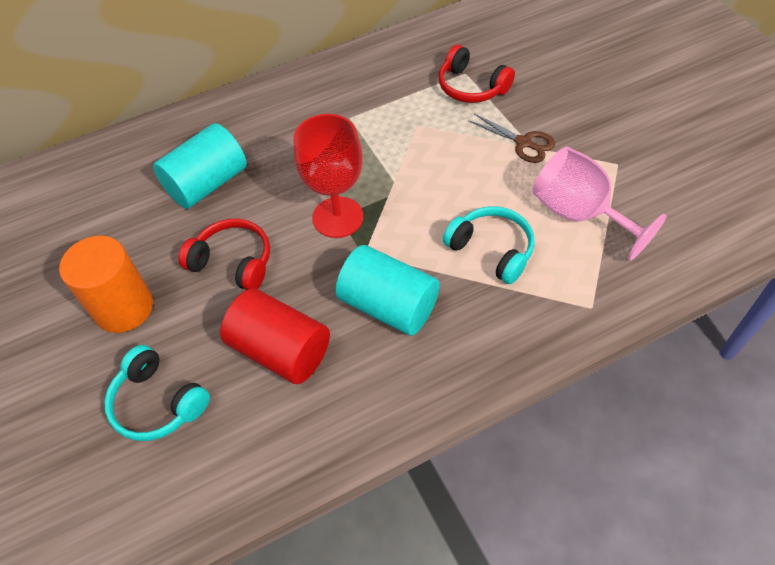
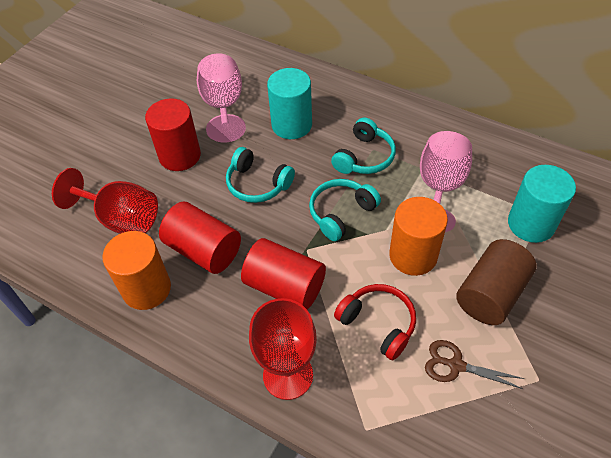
brown cylinder: 0 -> 1
orange cylinder: 1 -> 2
pink goblet: 1 -> 2
red cylinder: 1 -> 3
red goblet: 1 -> 2
red headphones: 2 -> 1
turquoise headphones: 2 -> 3

